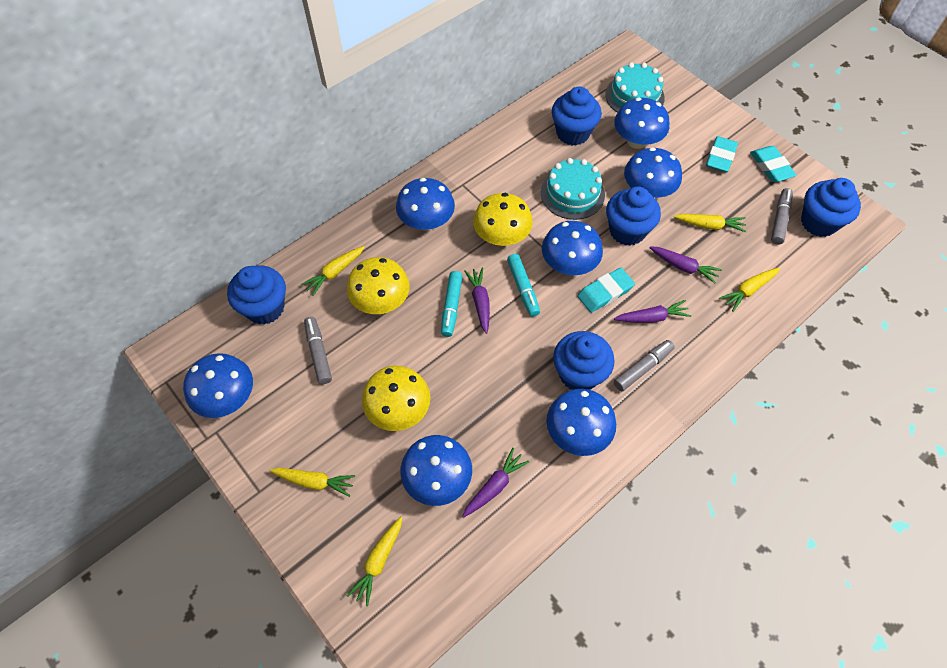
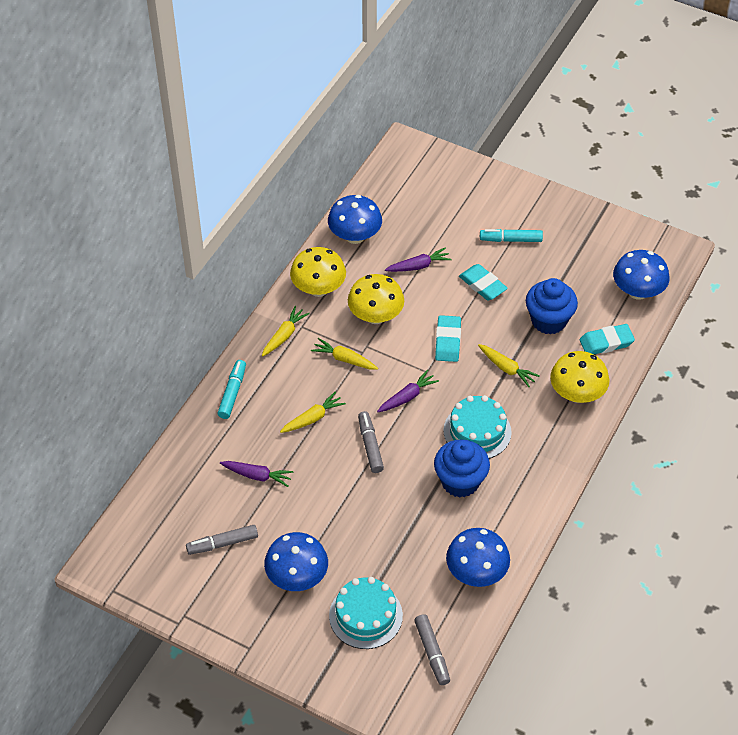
blue cupcake: 5 -> 2
blue mushroom: 7 -> 4
purple carrot: 4 -> 3
yellow carrot: 5 -> 4

